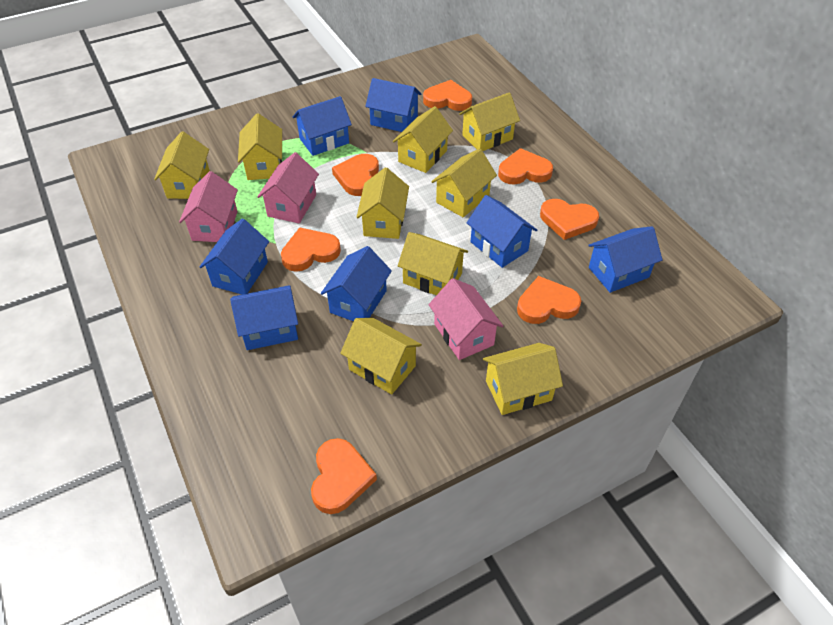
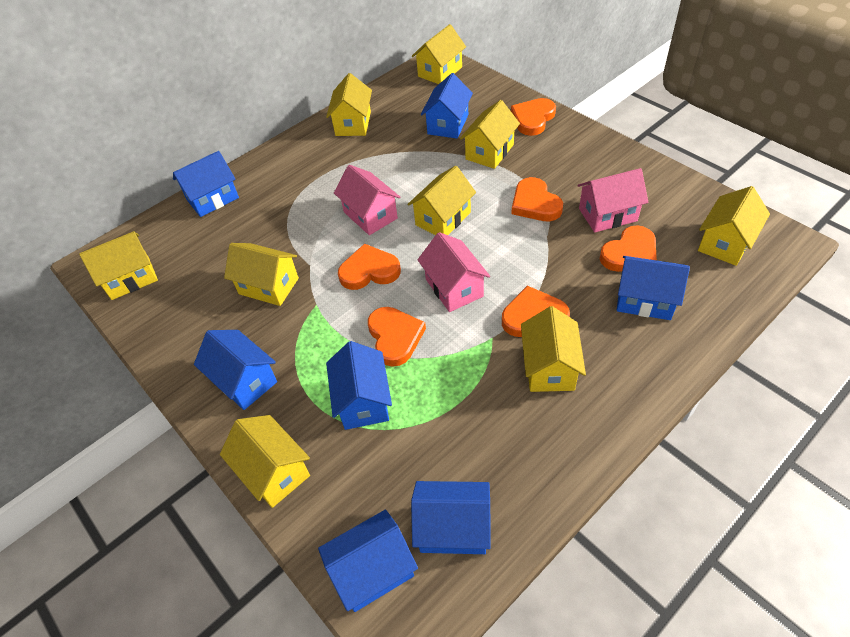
orange heart: 7 -> 6

